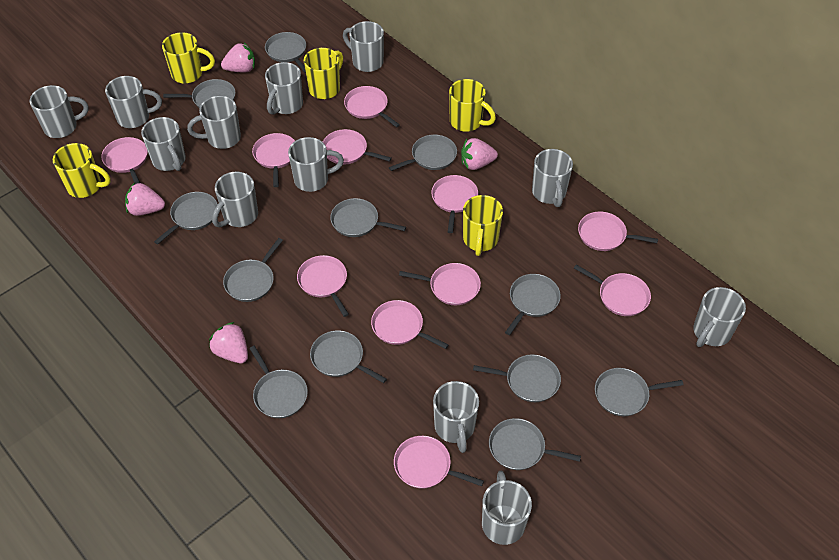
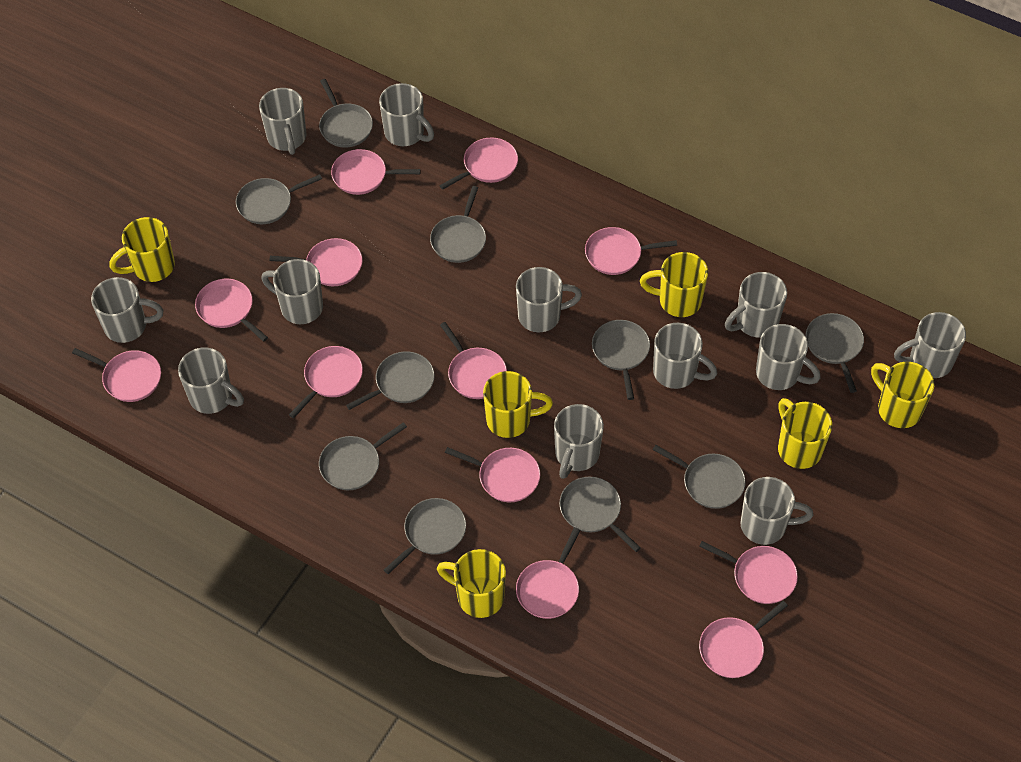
grey pan: 12 -> 10
pink pan: 11 -> 12
pink strawberry: 4 -> 0
yellow mug: 5 -> 6

